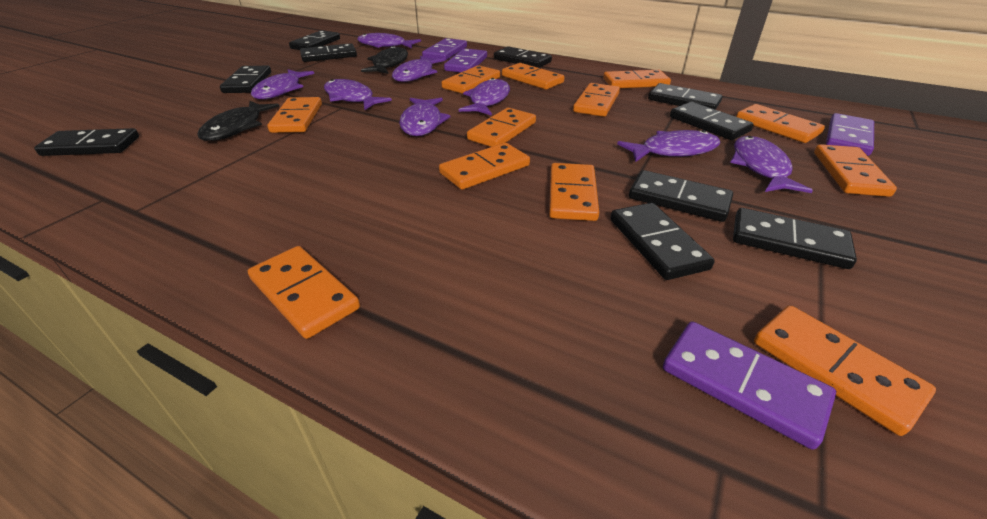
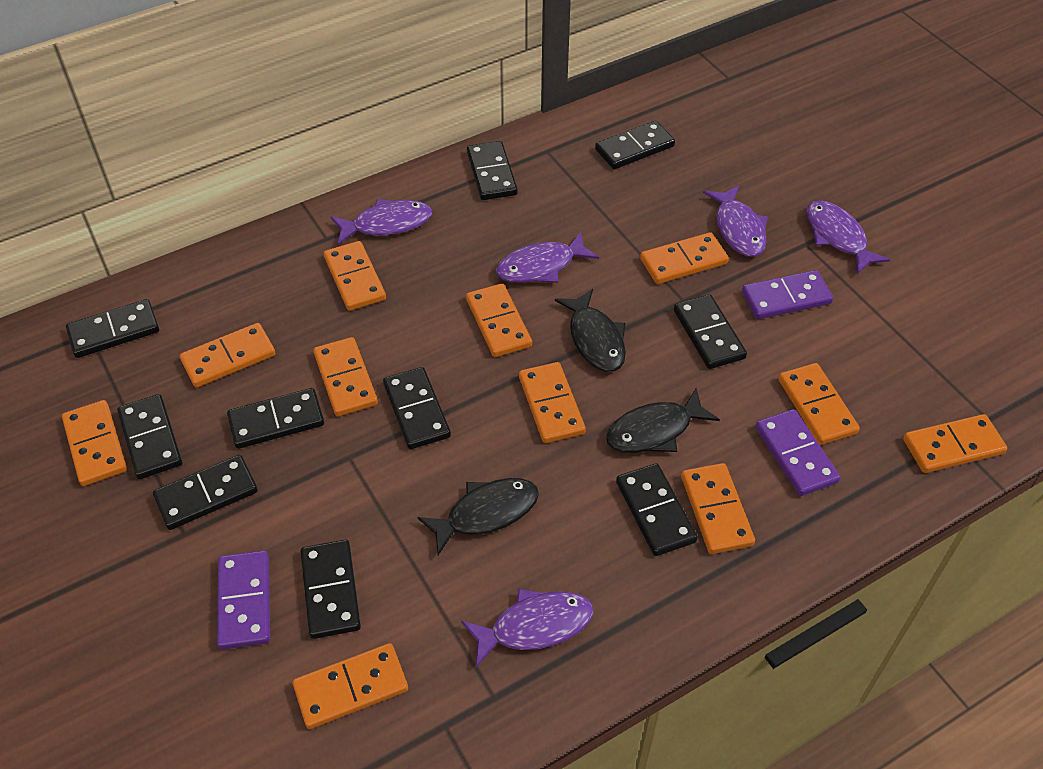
black fish: 2 -> 3
orange domino: 12 -> 11
purple domino: 4 -> 3
purple fish: 8 -> 5

